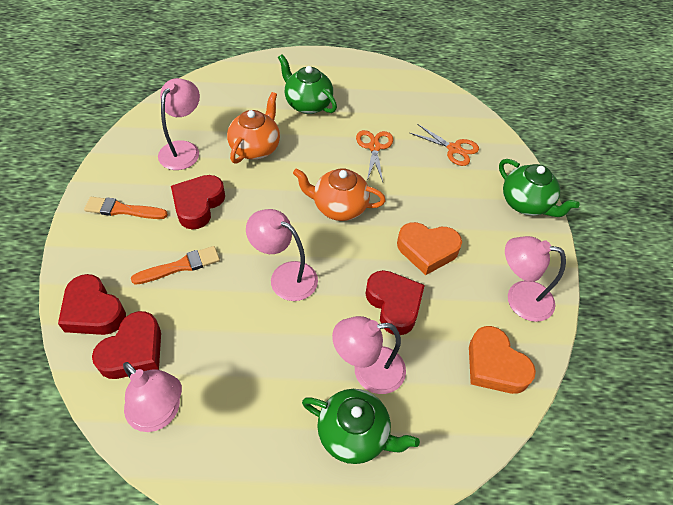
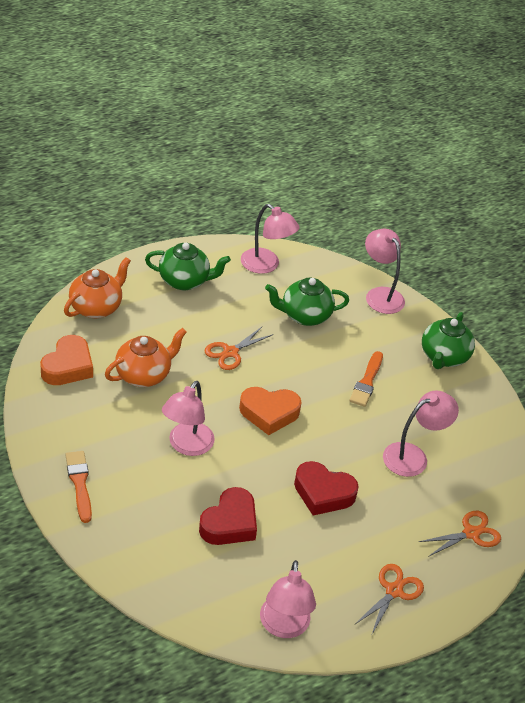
orange scissors: 2 -> 3
red heart: 4 -> 2

